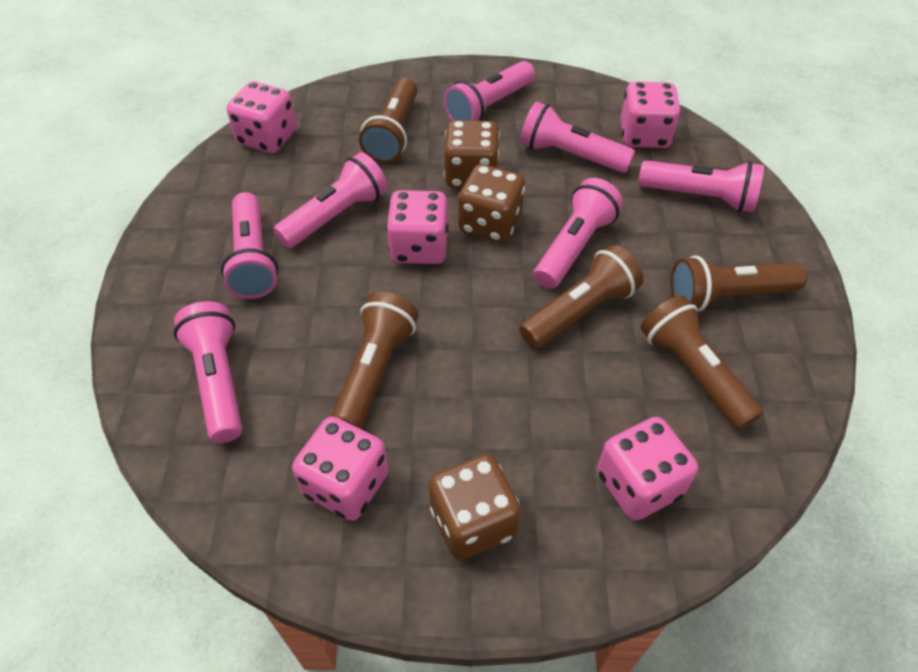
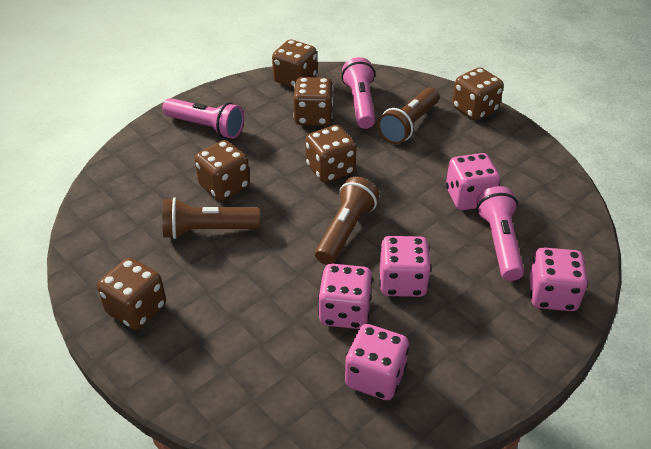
brown dice: 3 -> 6
brown flashlight: 5 -> 3
pink flashlight: 7 -> 3

